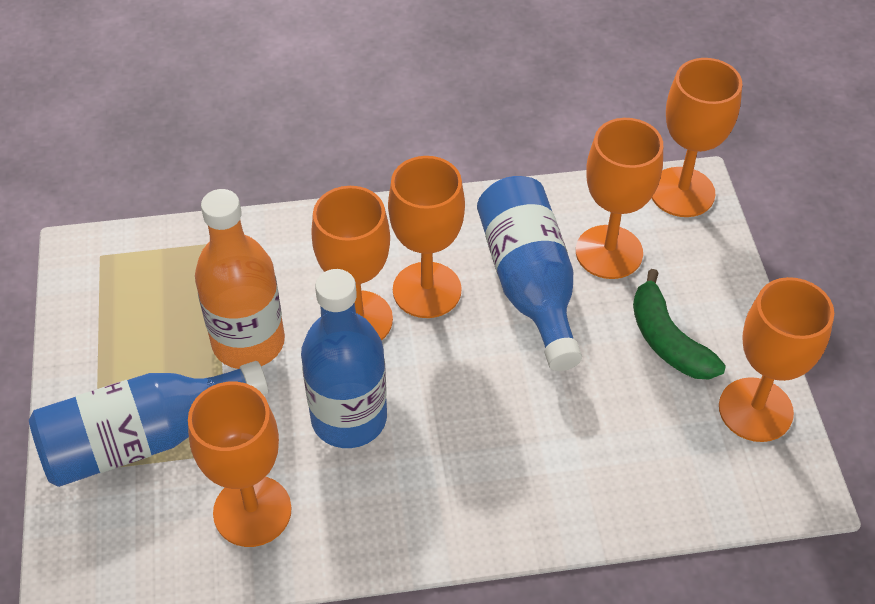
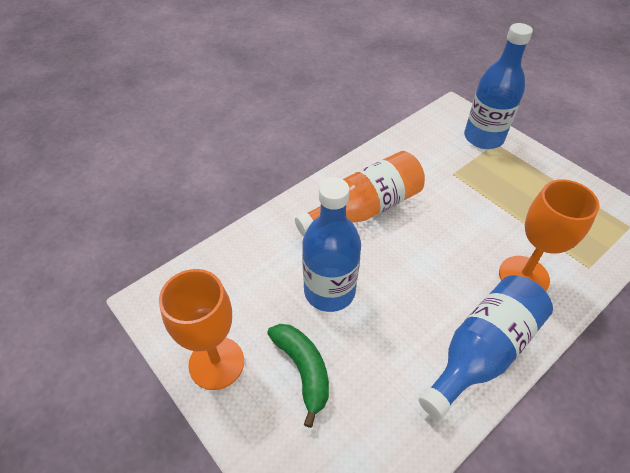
orange goblet: 6 -> 2

